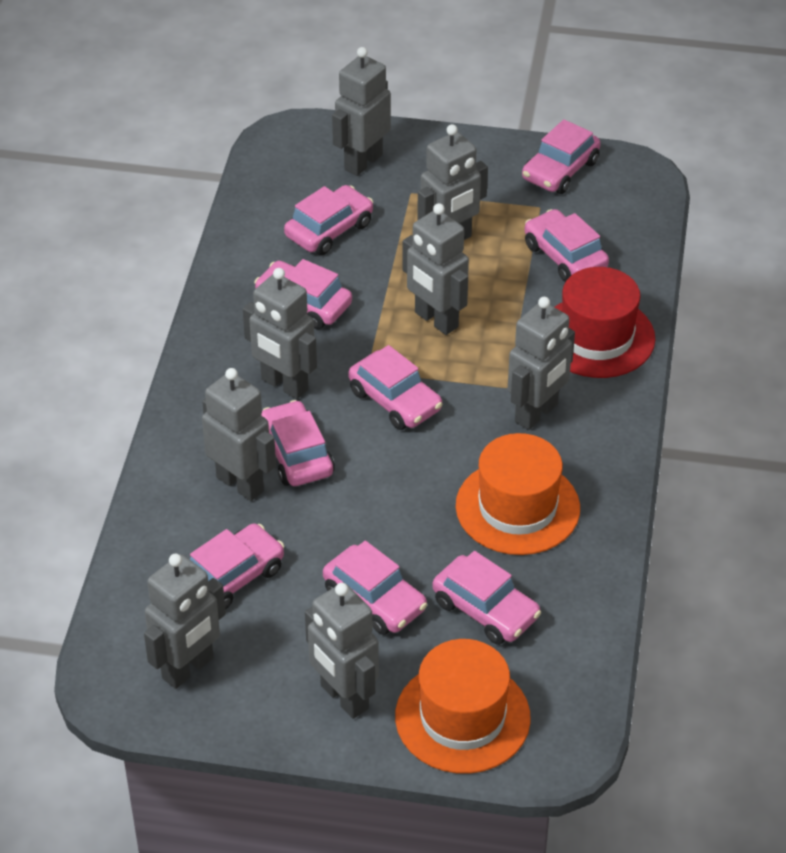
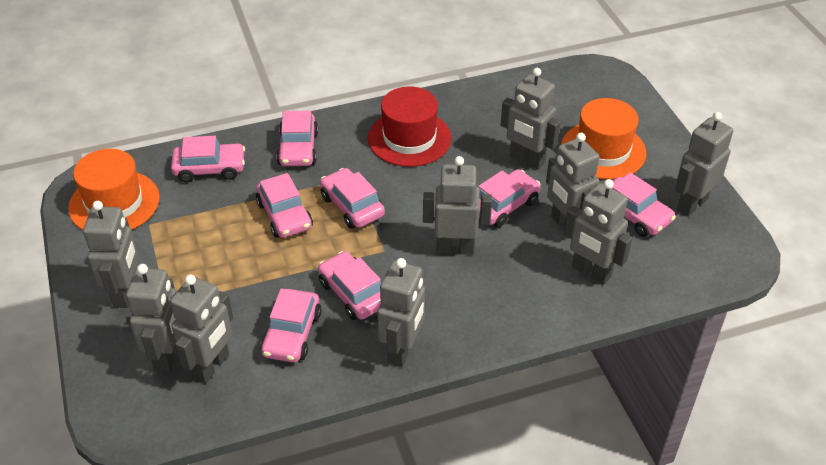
grey robot: 8 -> 9
pink car: 9 -> 8

